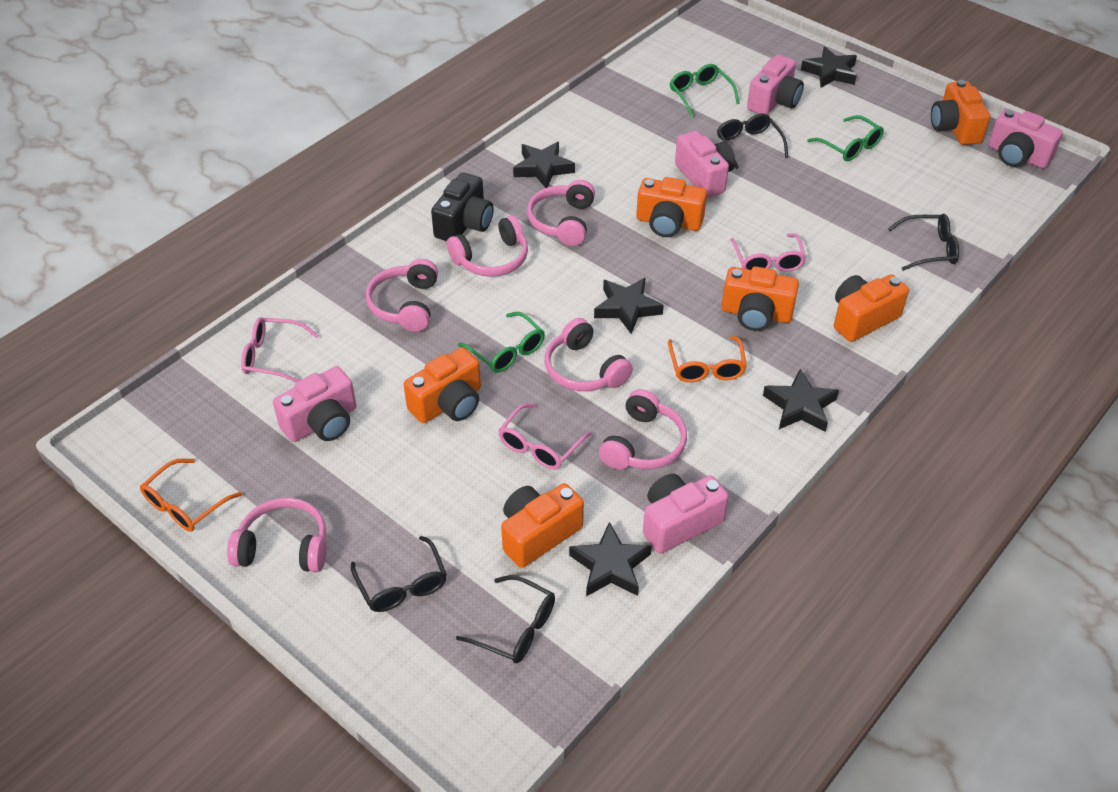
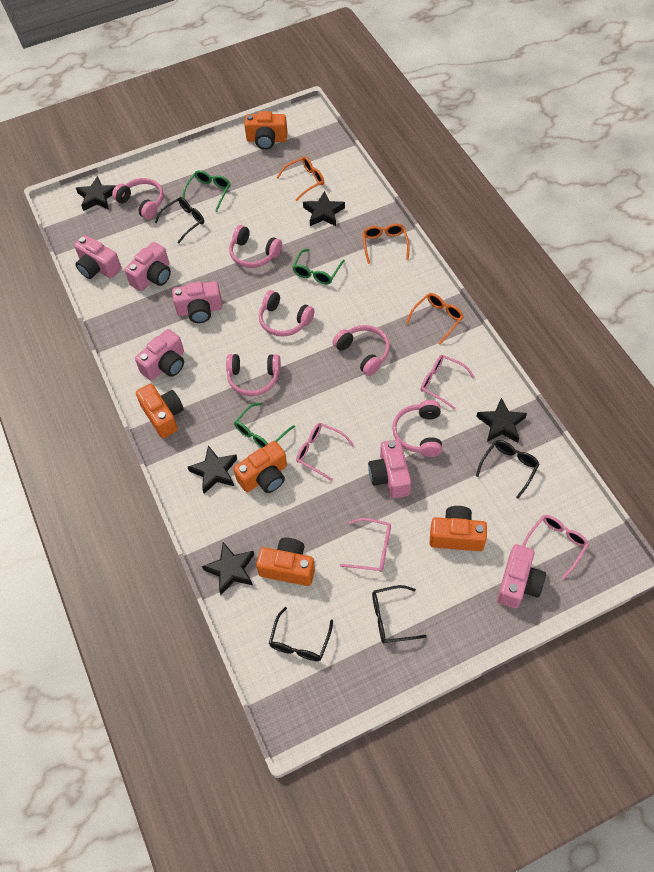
black camera: 1 -> 0
orange camera: 6 -> 5
orange glasses: 2 -> 3
pink camera: 5 -> 6
pink glasses: 3 -> 4

